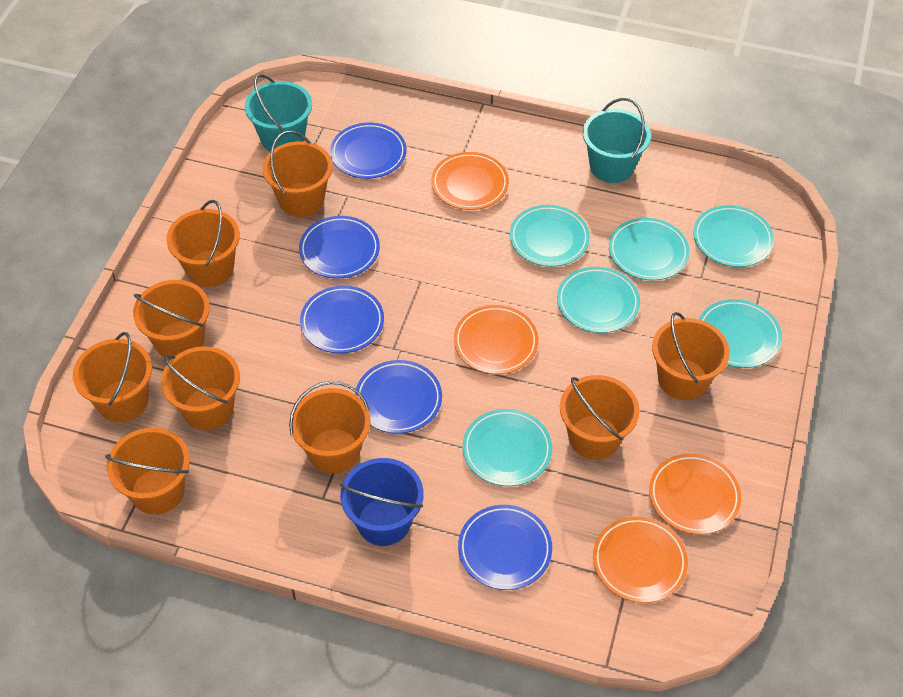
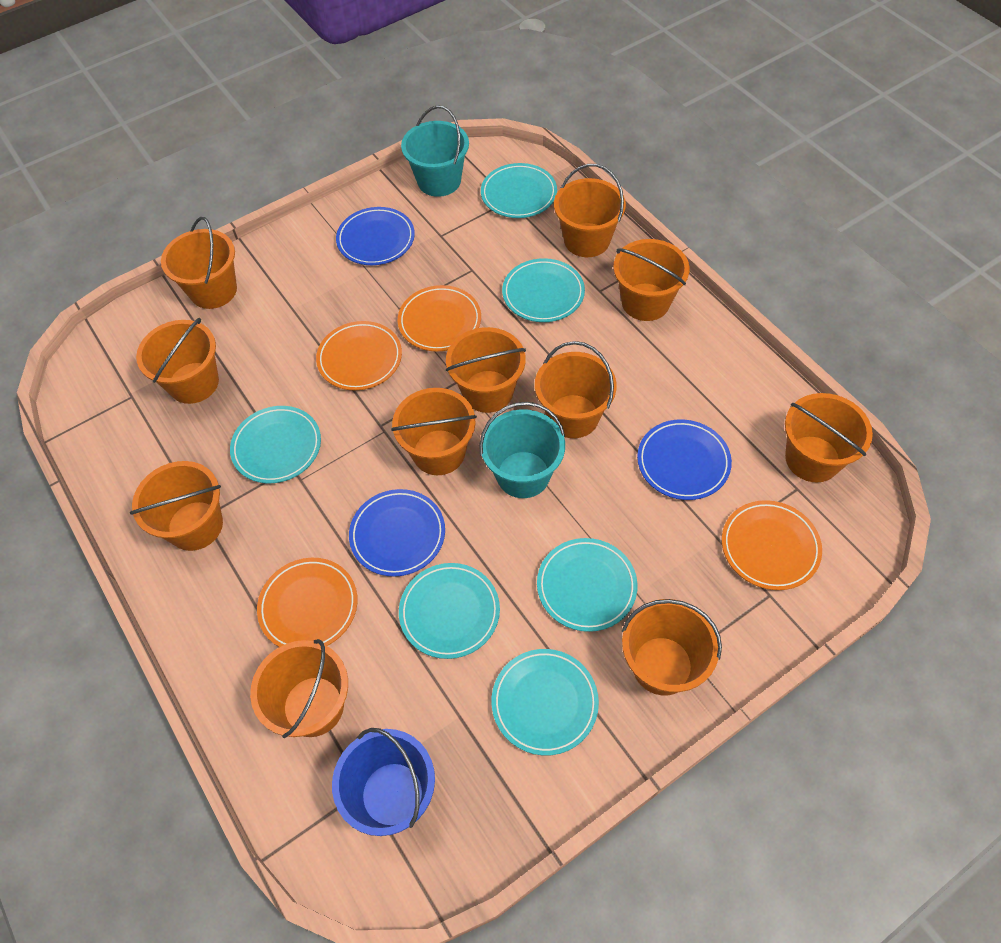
blue plate: 5 -> 3
orange bucket: 9 -> 11

